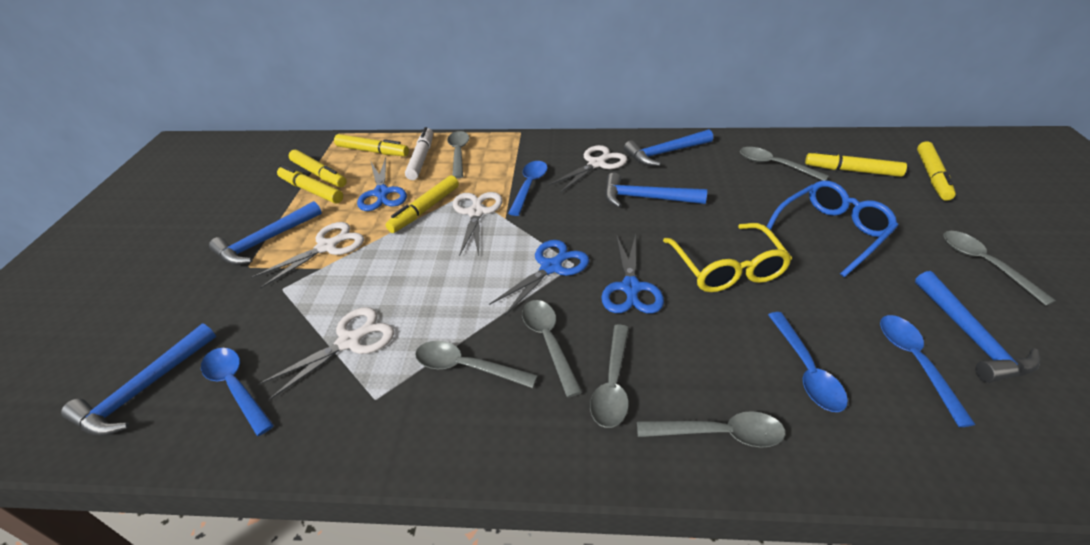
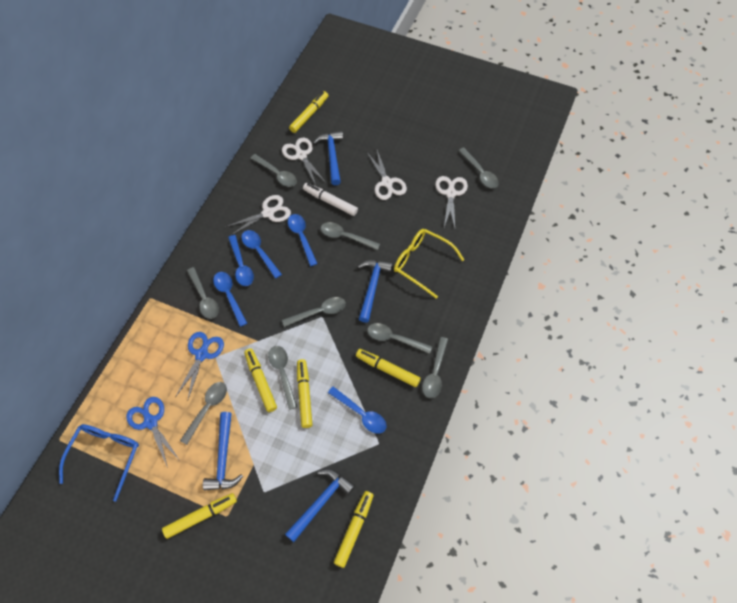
blue hammer: 5 -> 4
blue scissors: 3 -> 2
blue spoon: 4 -> 5
grey spoon: 7 -> 9

